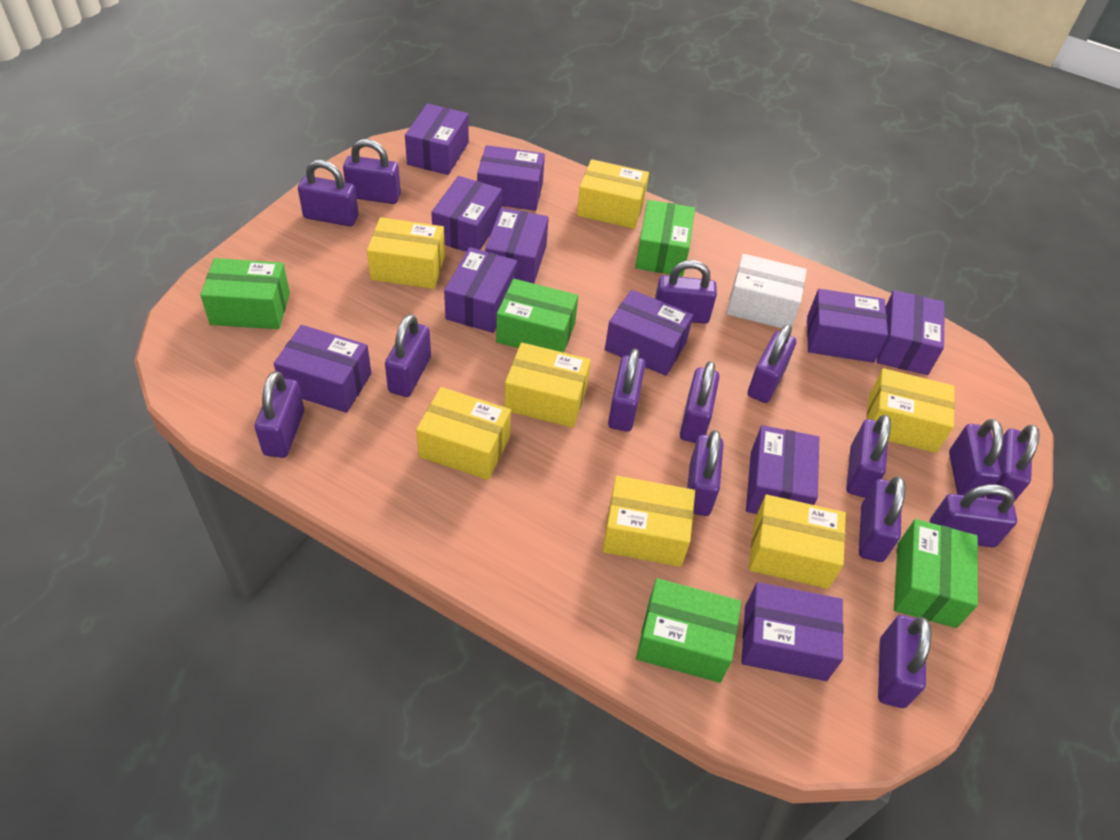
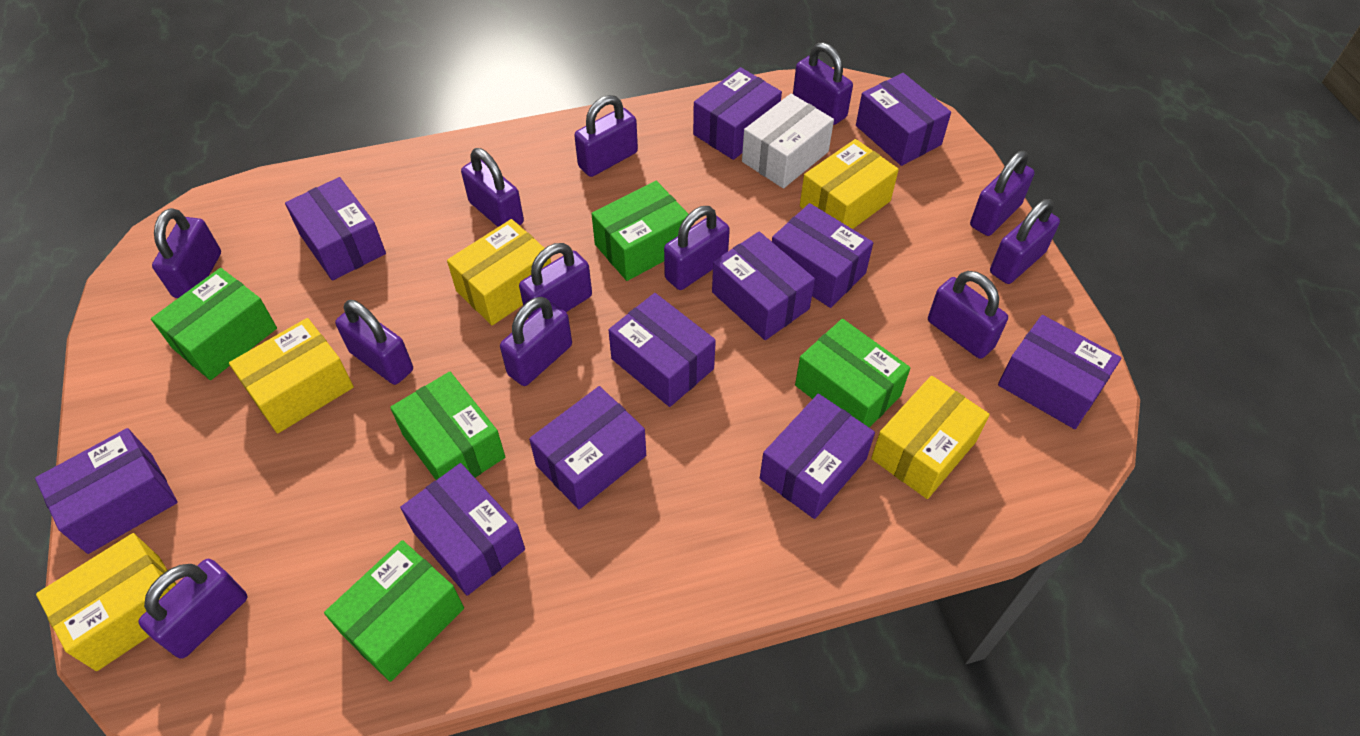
purple padlock: 15 -> 12
yellow box: 7 -> 5

